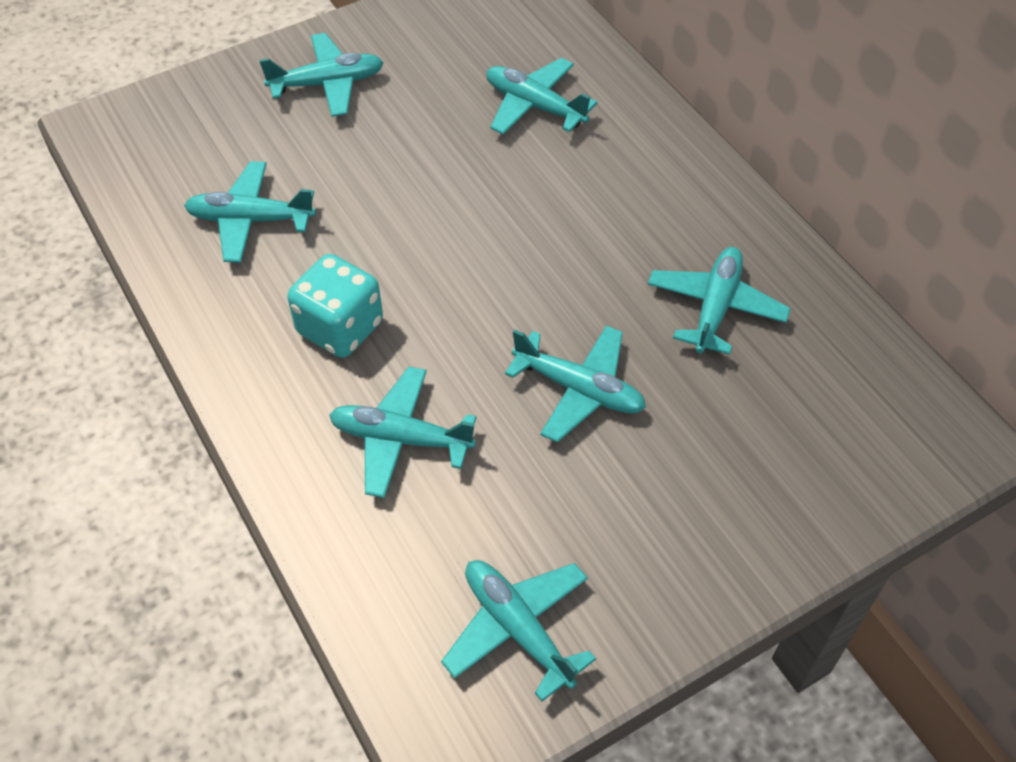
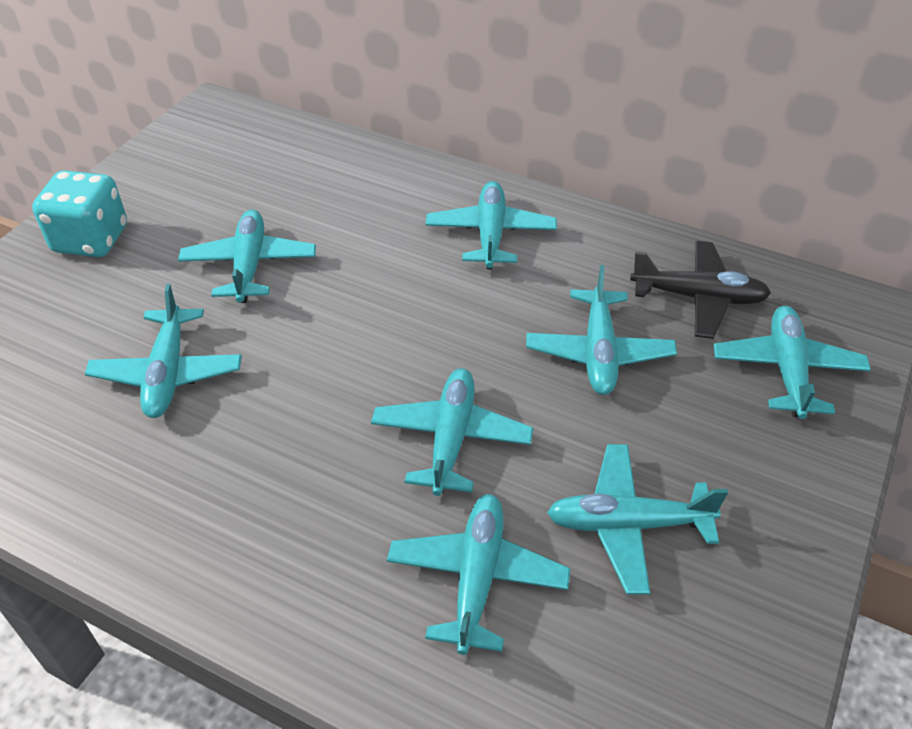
black plane: 0 -> 1
turquoise plane: 7 -> 8

